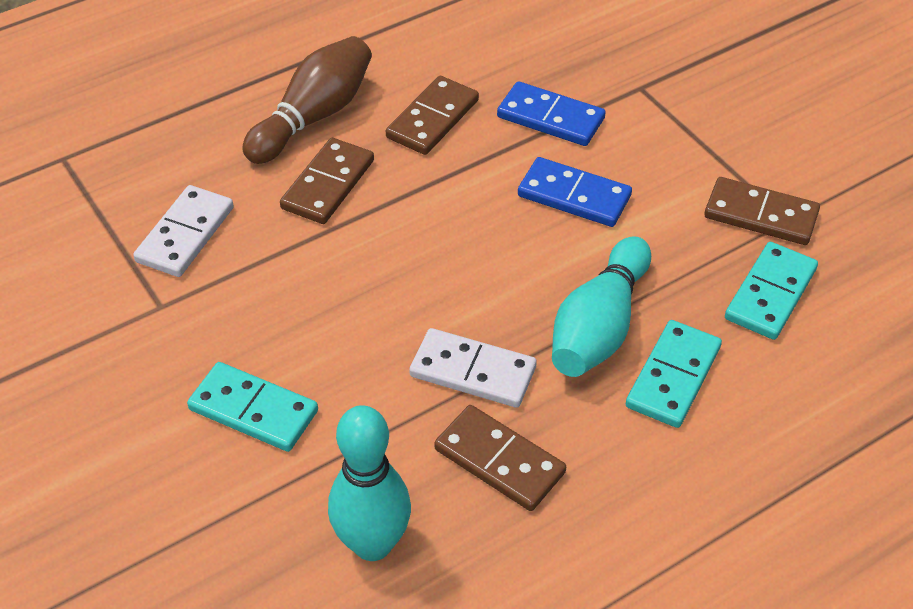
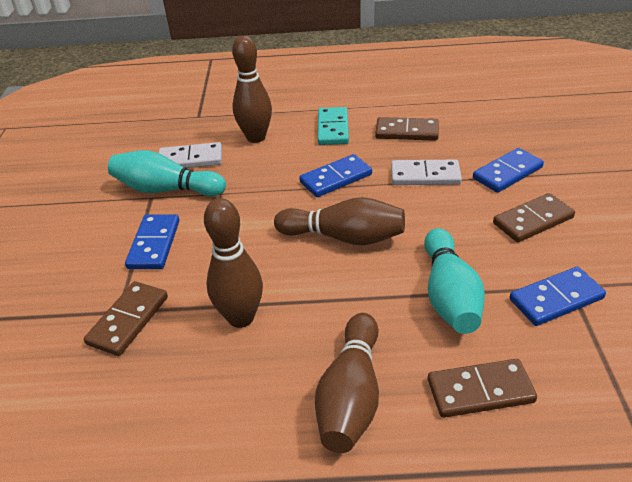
blue domino: 2 -> 4
brown bowling pin: 1 -> 4
turquoise domino: 3 -> 1

